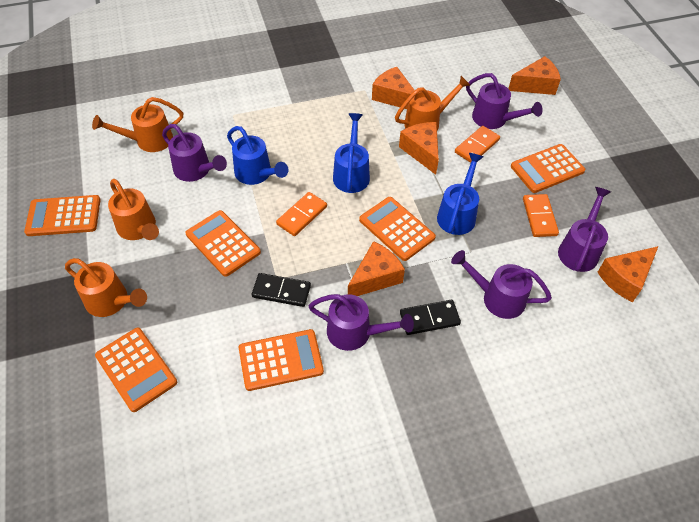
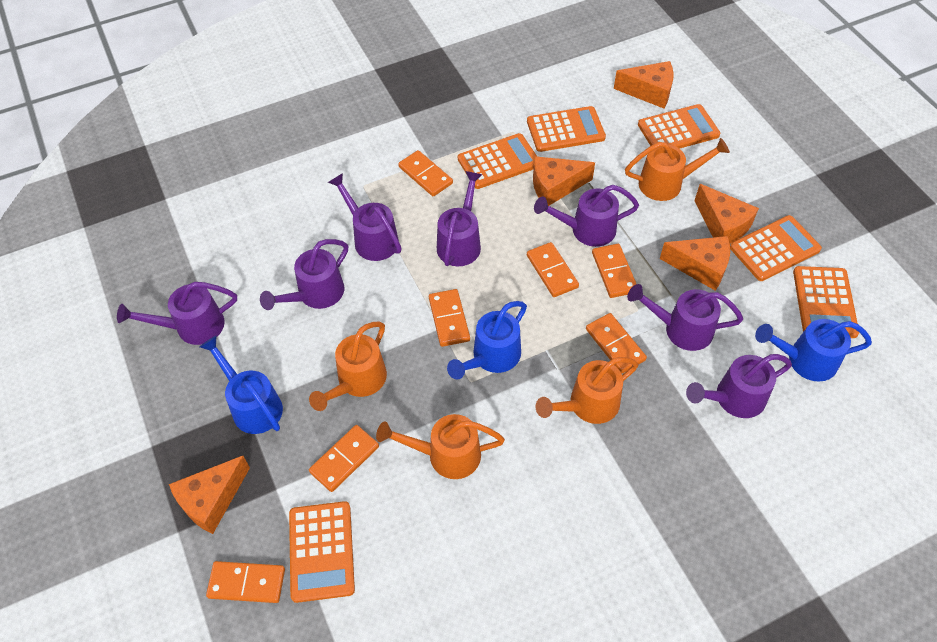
black domino: 2 -> 0
orange domino: 3 -> 7
purple watering can: 5 -> 7

